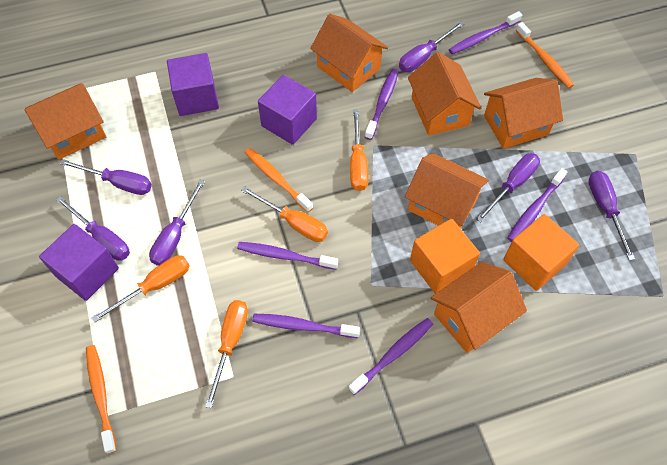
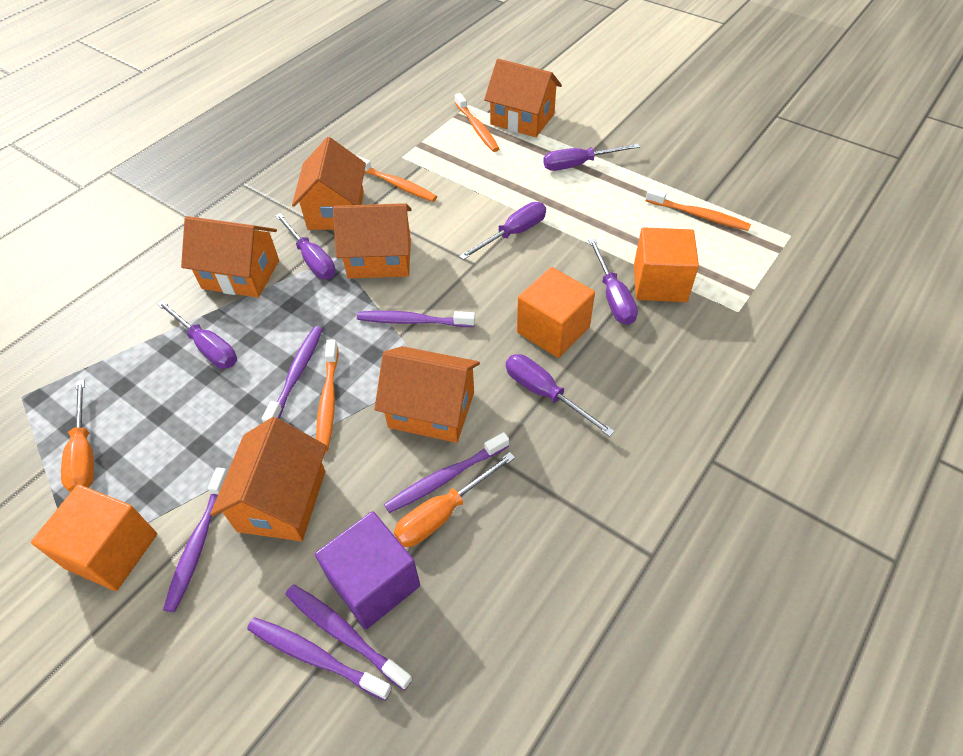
orange cube: 2 -> 3
orange screwdriver: 4 -> 2
orange toothbrush: 3 -> 4
purple cube: 3 -> 1

